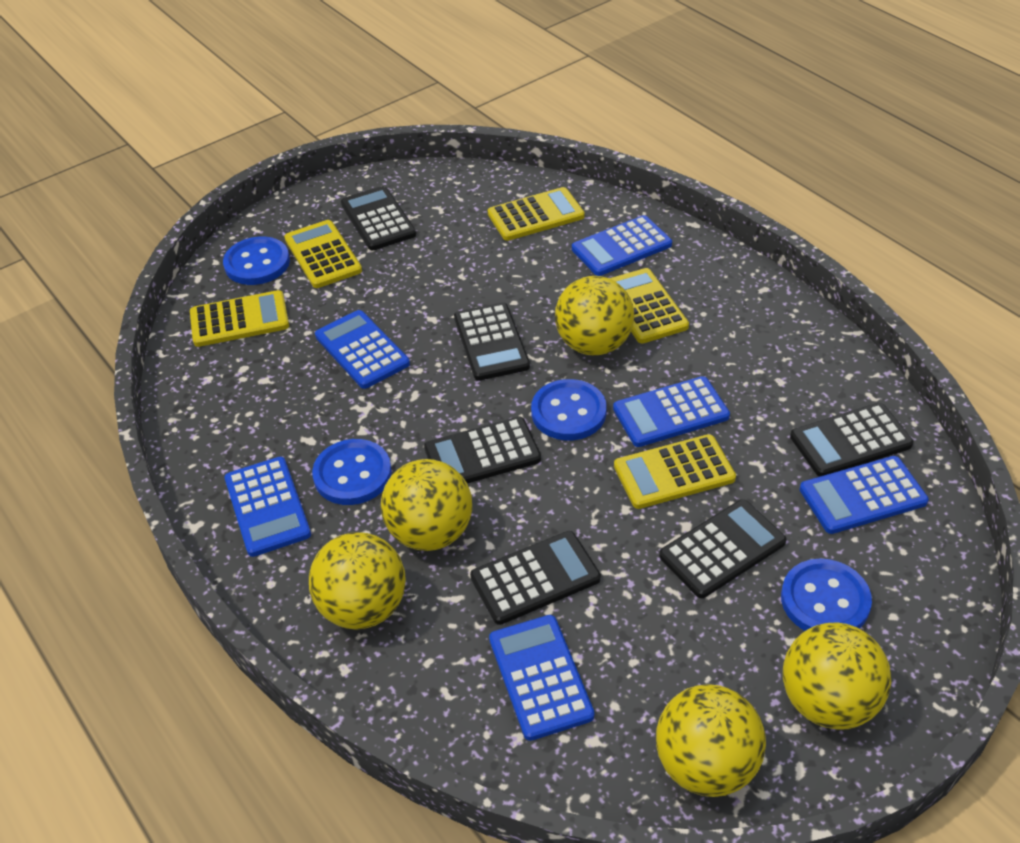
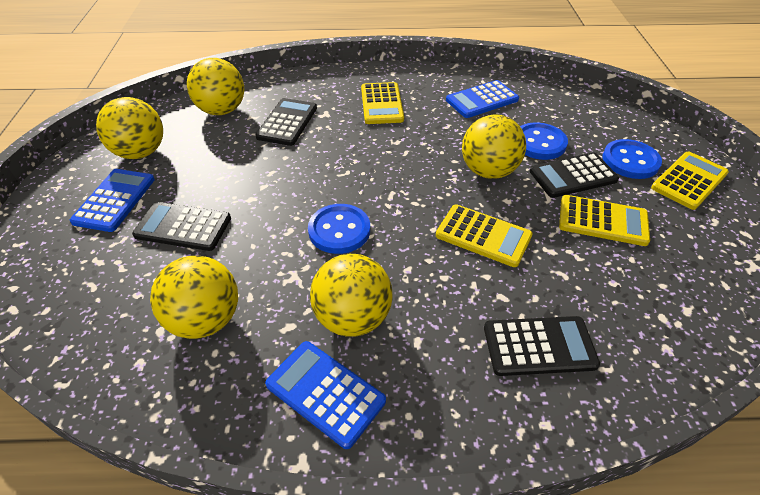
black calculator: 6 -> 4
blue button: 4 -> 3
blue calculator: 6 -> 3
yellow calculator: 5 -> 4

